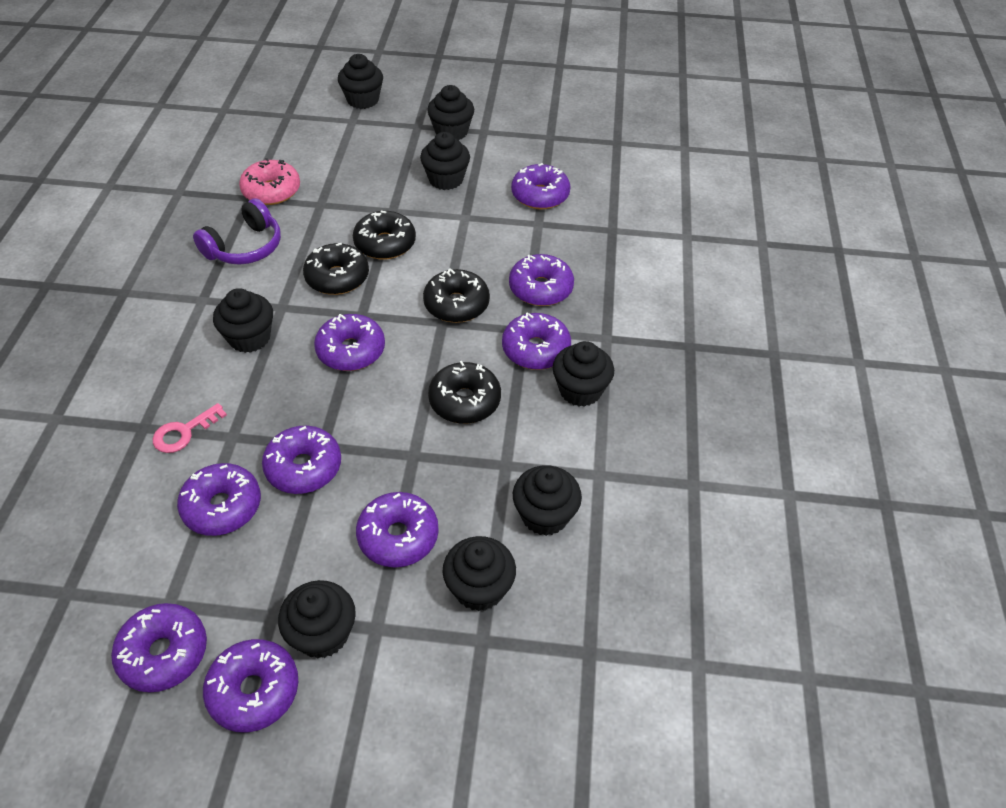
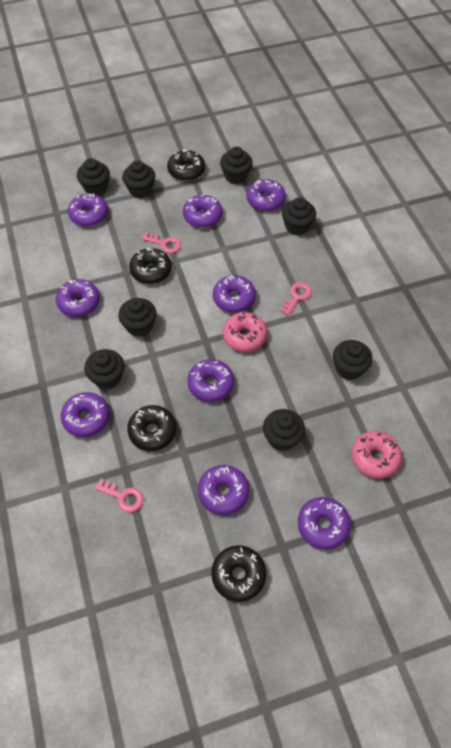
pink donut: 1 -> 2
pink key: 1 -> 3
purple headphones: 1 -> 0

